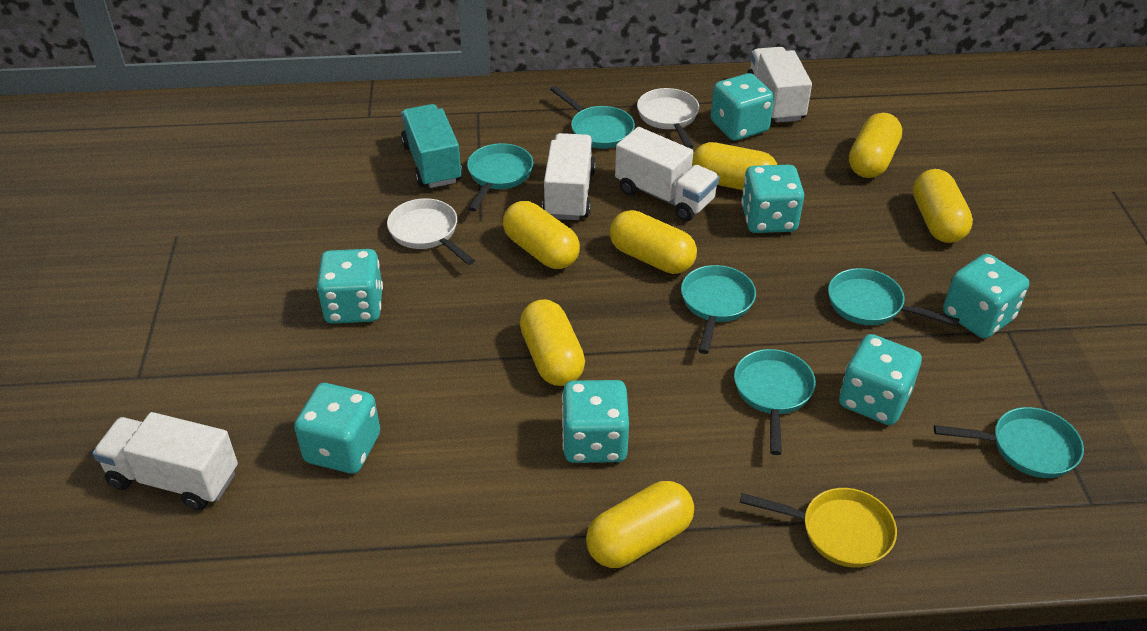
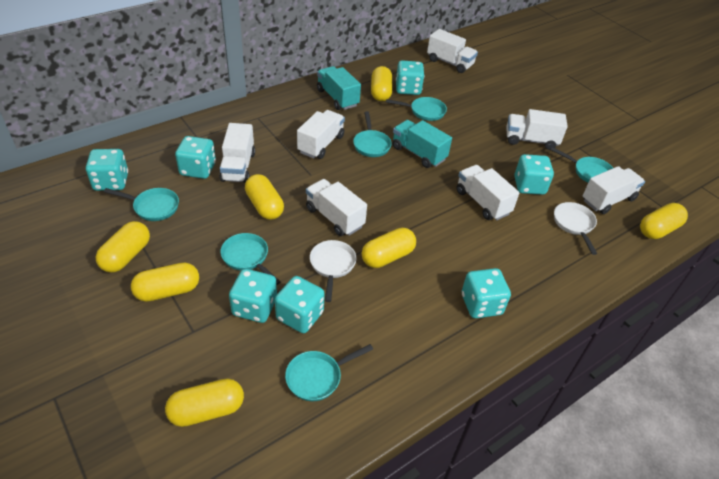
turquoise truck: 1 -> 2
white truck: 4 -> 7
yellow pan: 1 -> 0

